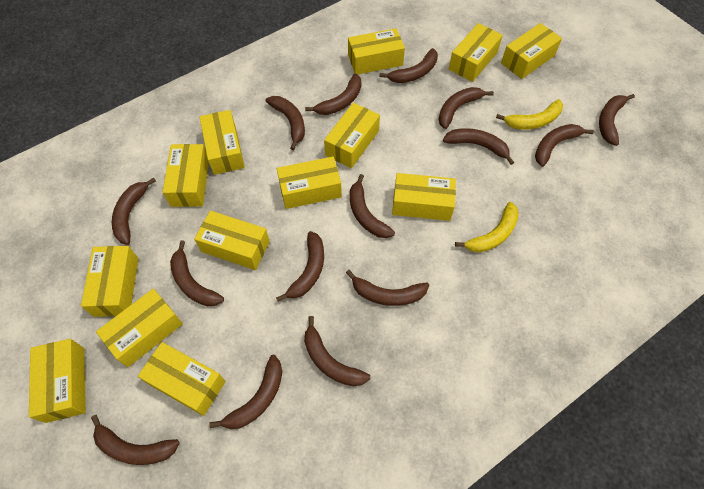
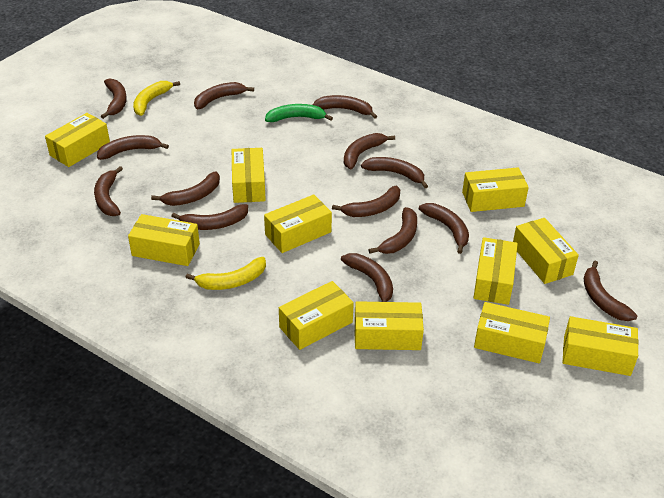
brown banana: 15 -> 14
green banana: 0 -> 1
yellow box: 13 -> 11

